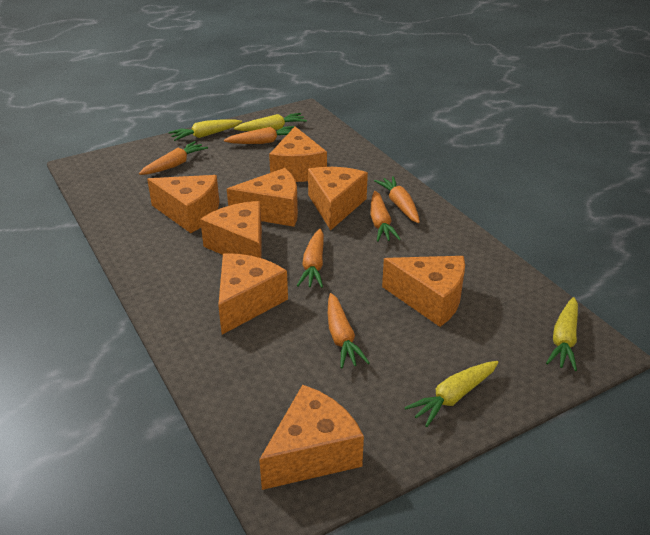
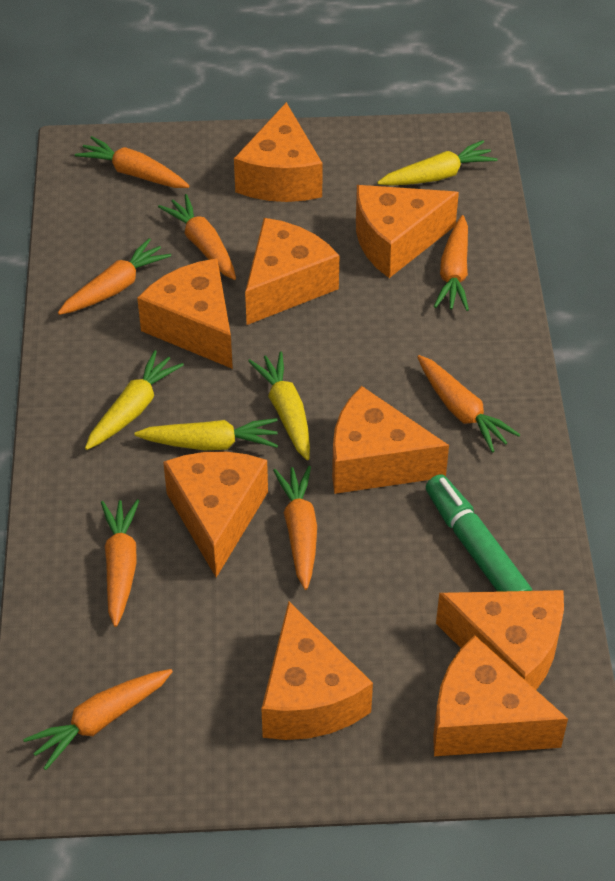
green marker: 0 -> 1
orange carrot: 6 -> 8
orange cheese: 8 -> 9

